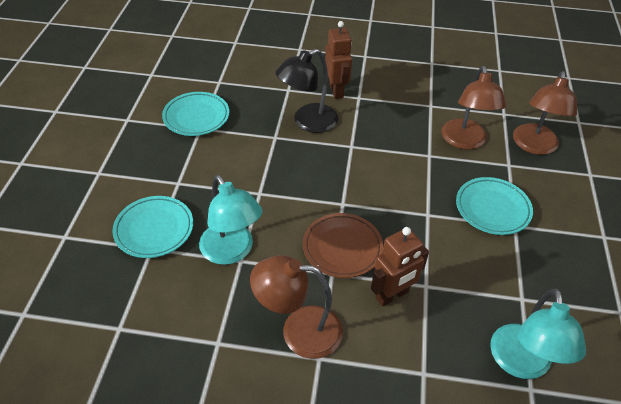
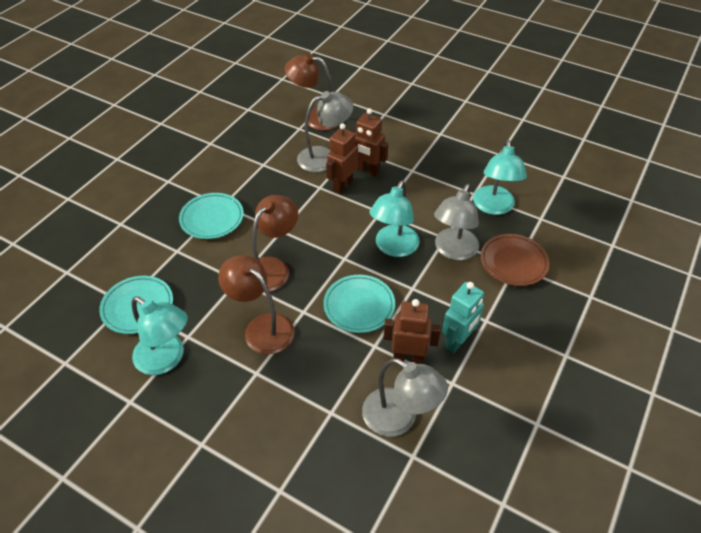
black lamp: 1 -> 0
brown robot: 2 -> 3
grey lamp: 0 -> 3
turquoise lamp: 2 -> 3
turquoise robot: 0 -> 1

